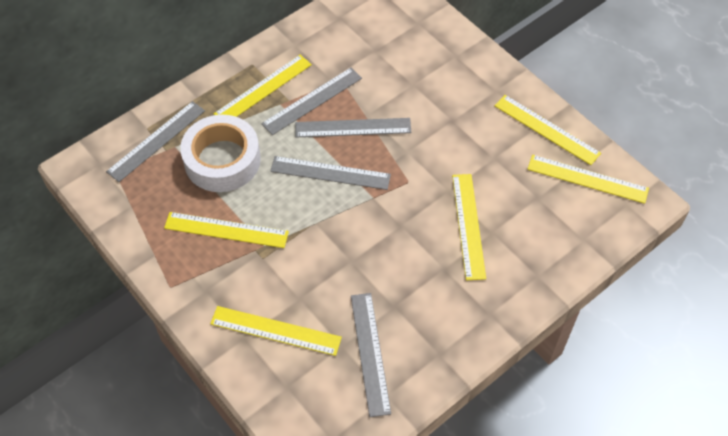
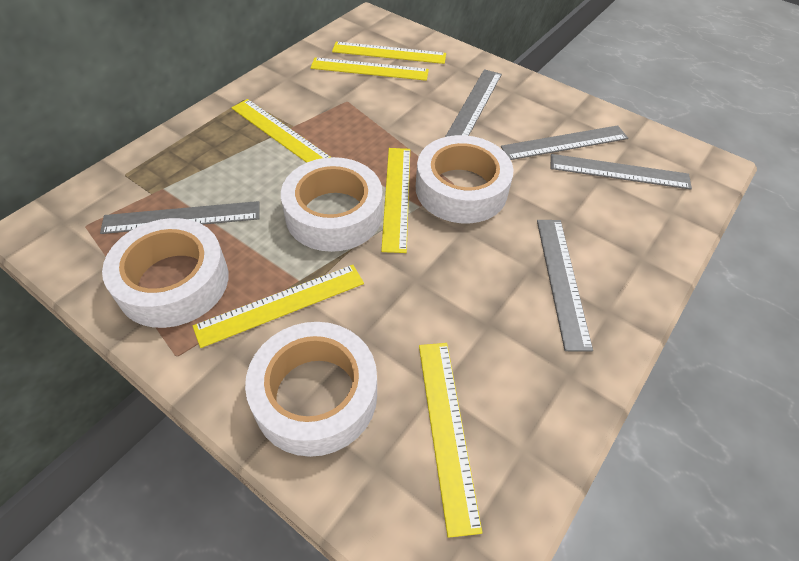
white tape: 1 -> 4

